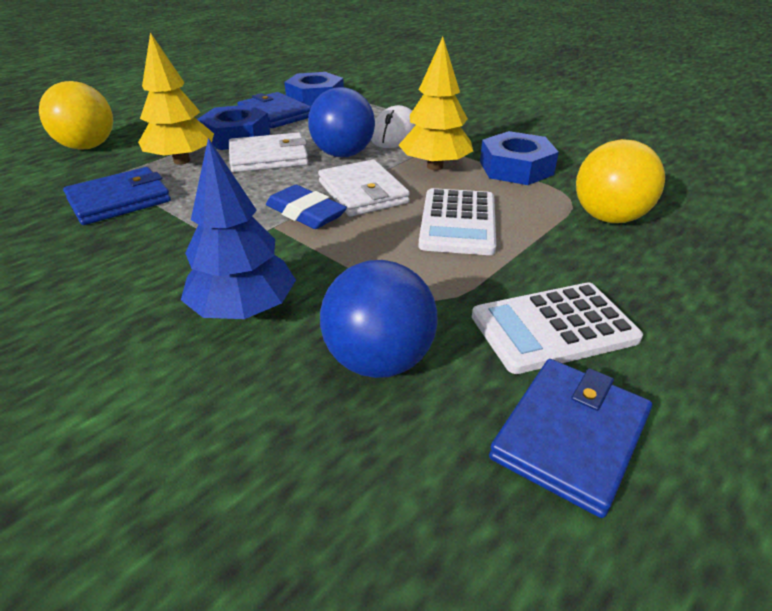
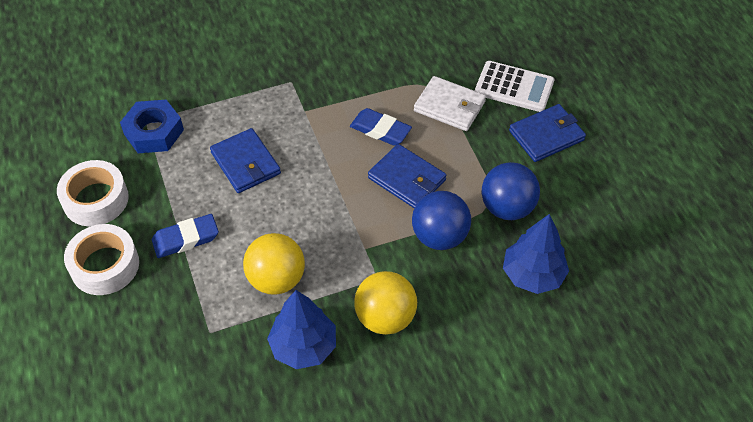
blue eraser: 1 -> 2
blue nut: 3 -> 1
blue tree: 1 -> 2
white calculator: 2 -> 1
white mouse: 1 -> 0
white tape: 0 -> 2
white wallet: 2 -> 1
yellow tree: 2 -> 0

